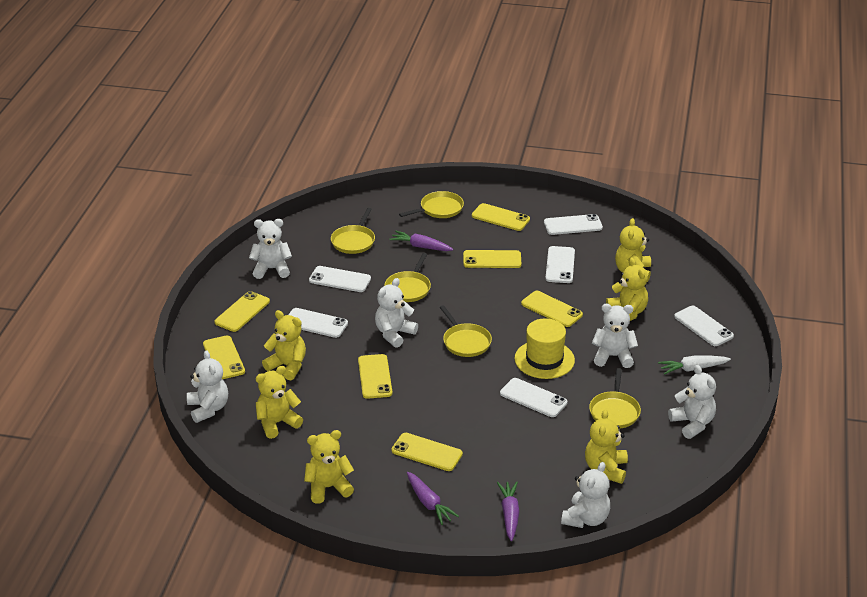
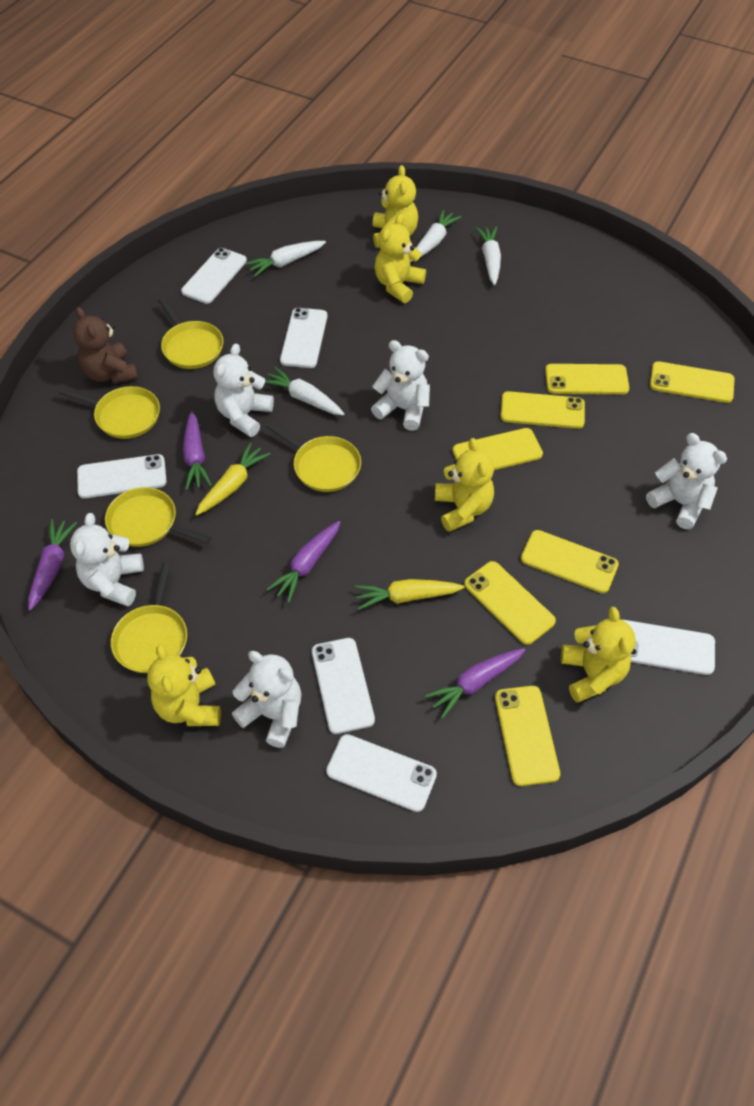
brown teddy bear: 0 -> 1
purple carrot: 3 -> 4
white carrot: 1 -> 4
white teddy bear: 6 -> 5
yellow carrot: 0 -> 2
yellow hat: 1 -> 0
yellow teddy bear: 6 -> 5

